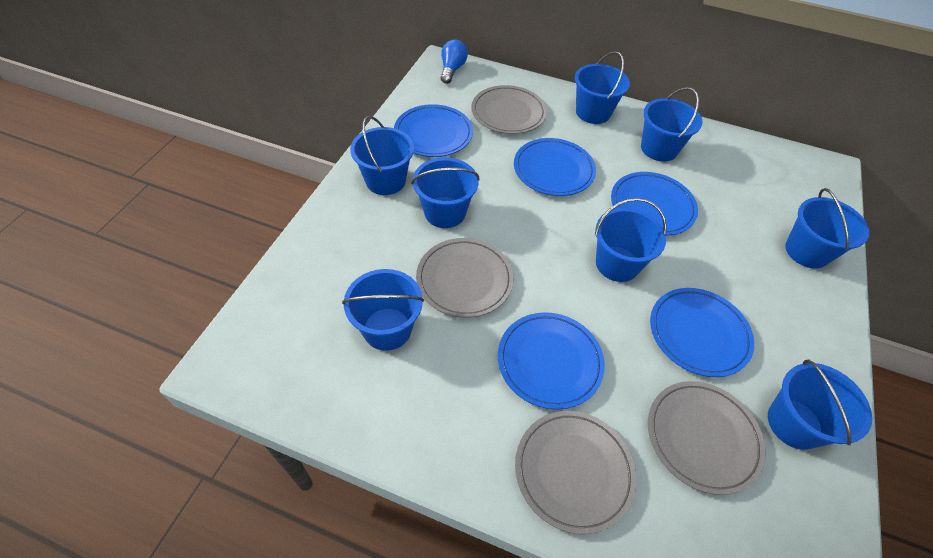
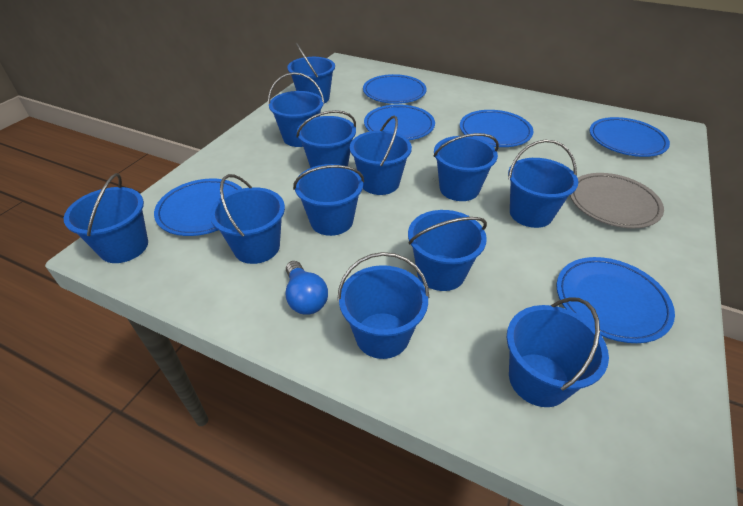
blue bucket: 8 -> 12
blue plate: 5 -> 6
grey plate: 4 -> 1

